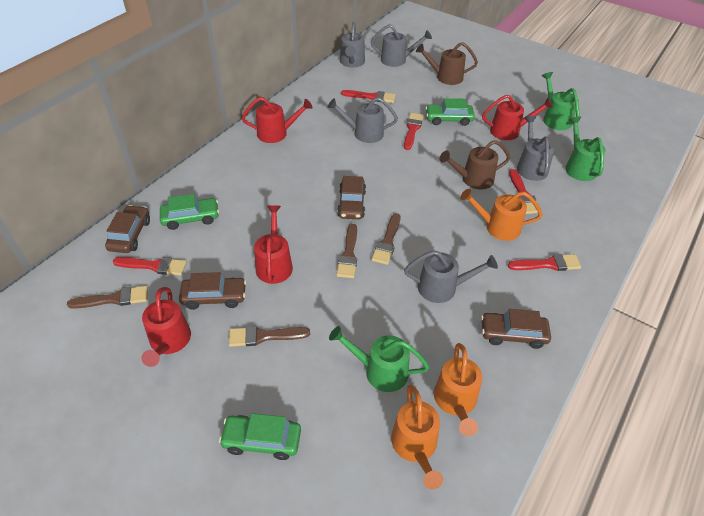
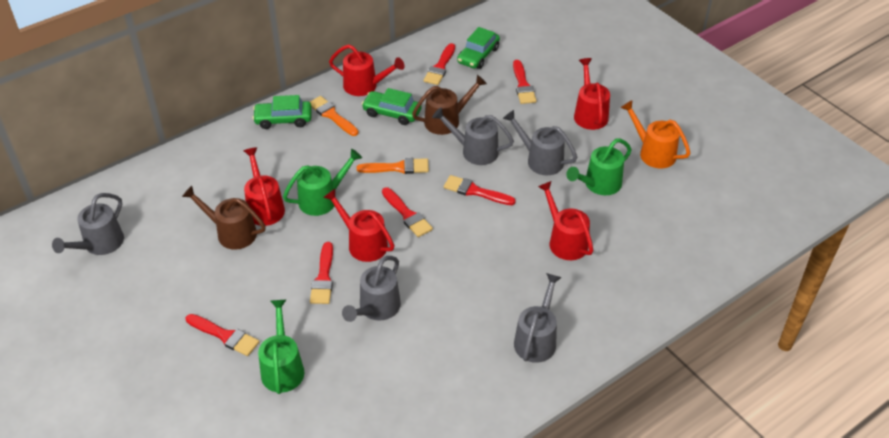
brown brush: 4 -> 0
brown car: 4 -> 0
orange brush: 0 -> 2
orange watering can: 3 -> 1
red brush: 5 -> 6
red watering can: 4 -> 5

